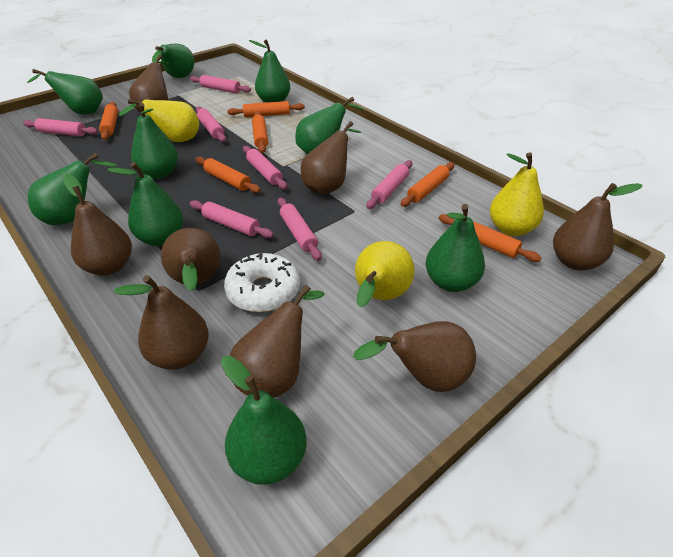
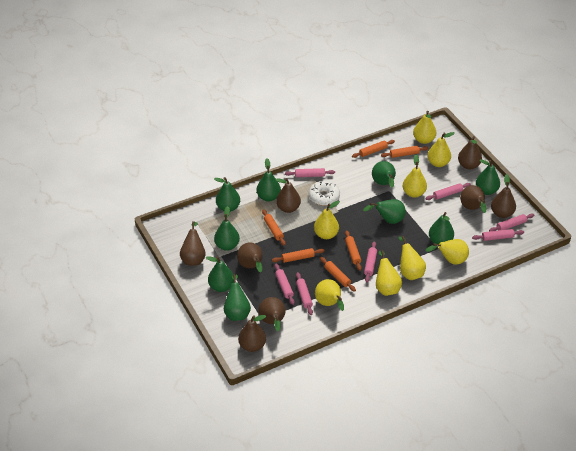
yellow pear: 3 -> 8

